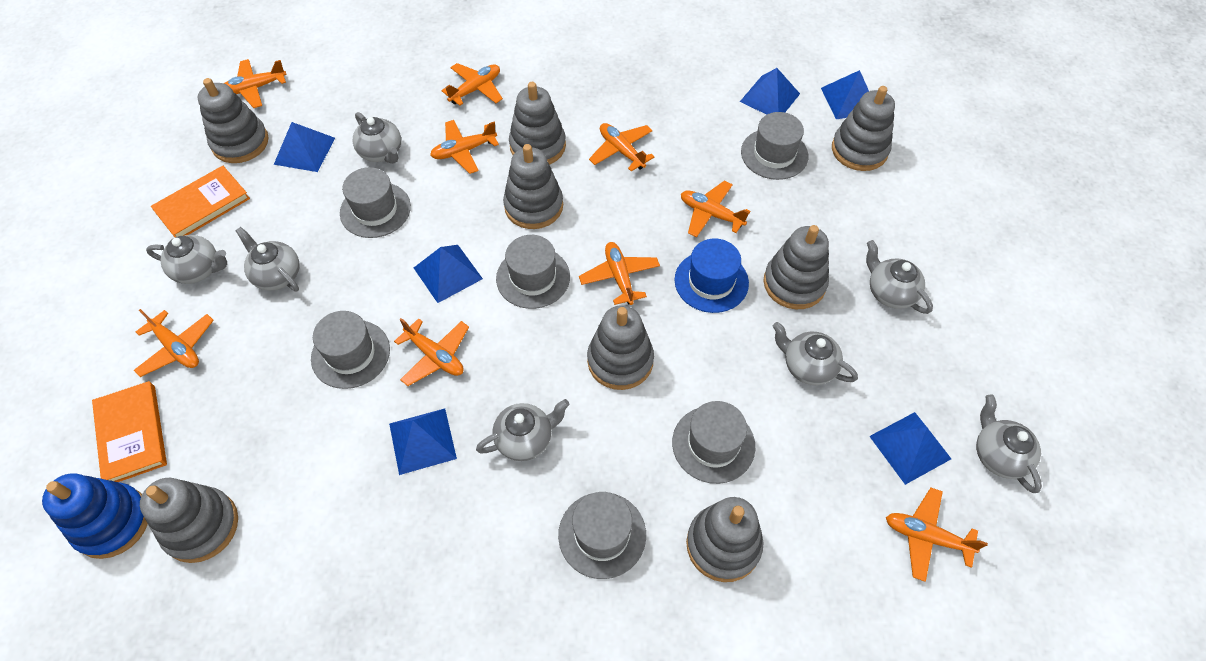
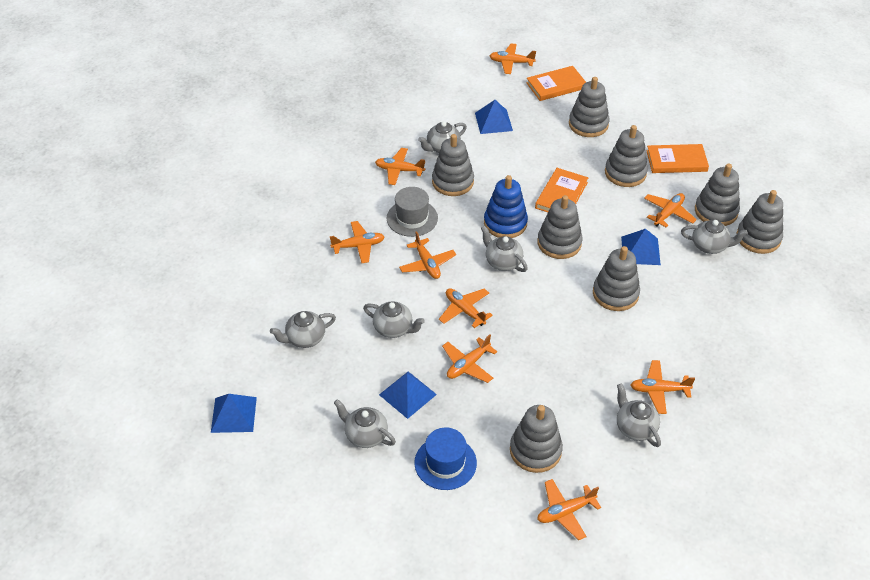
blue pyramid: 6 -> 4
grey hat: 6 -> 1
orange book: 2 -> 3

